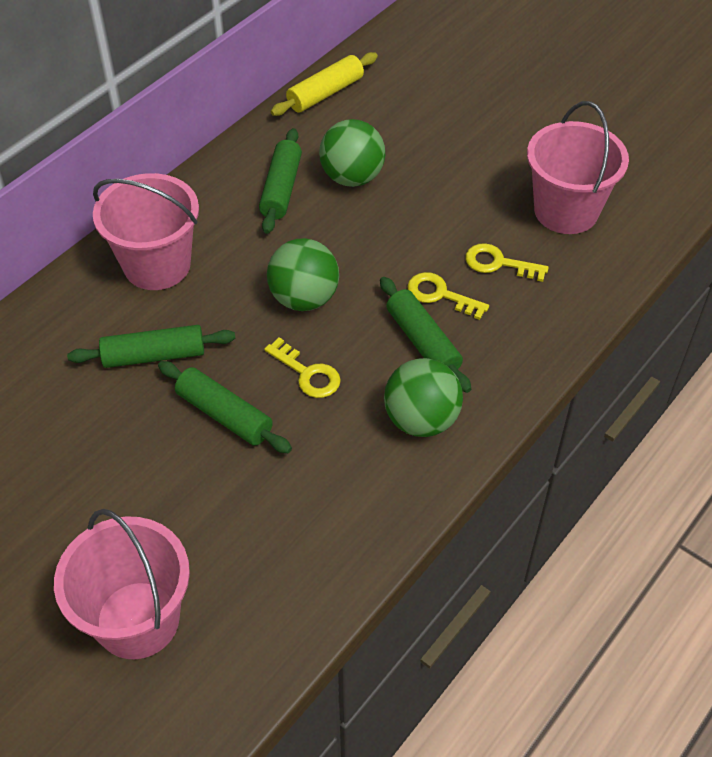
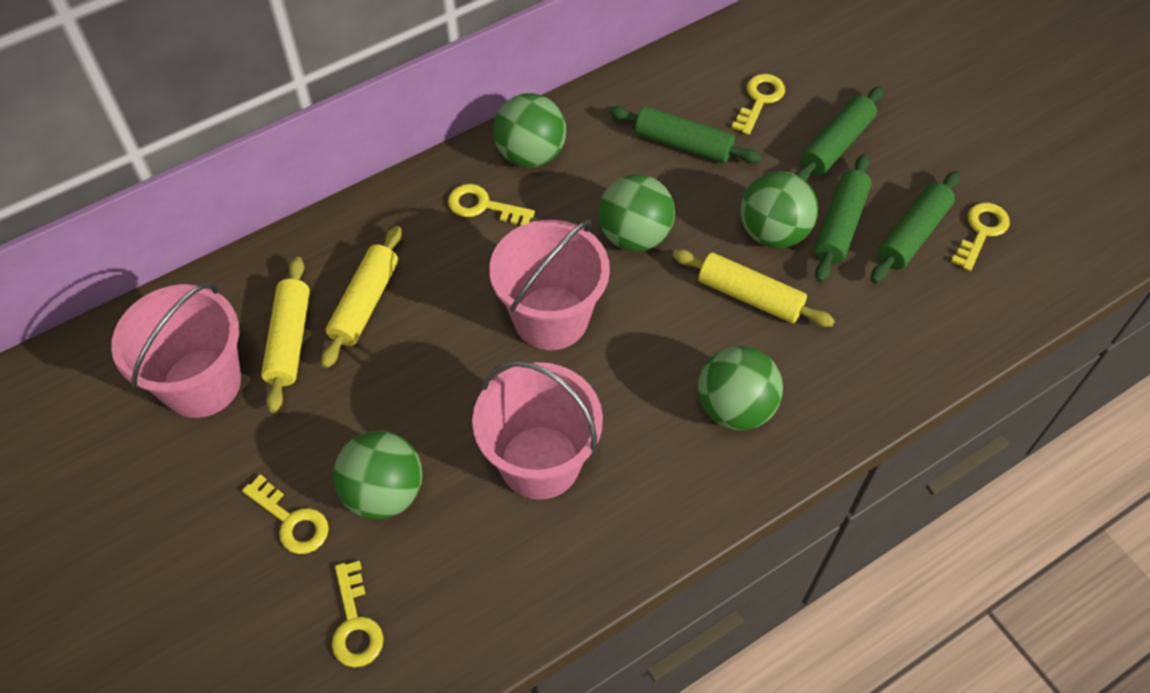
green ball: 3 -> 5
yellow key: 3 -> 5
yellow rolling pin: 1 -> 3

